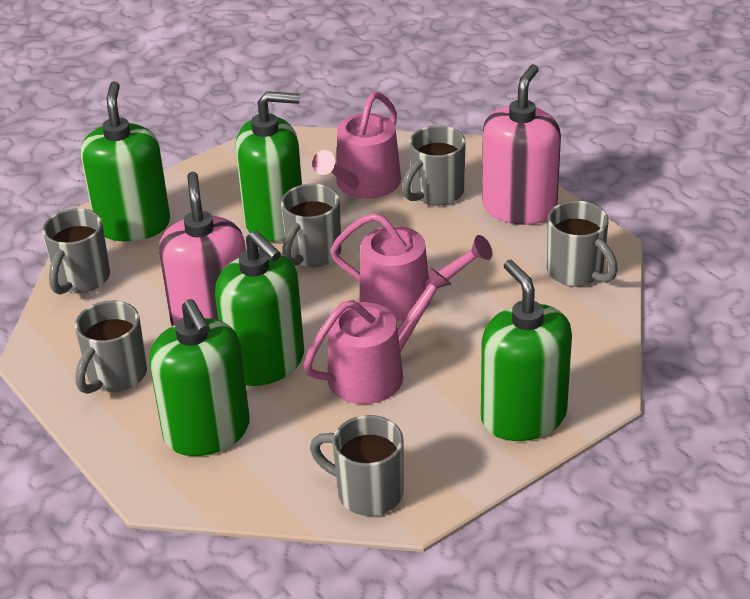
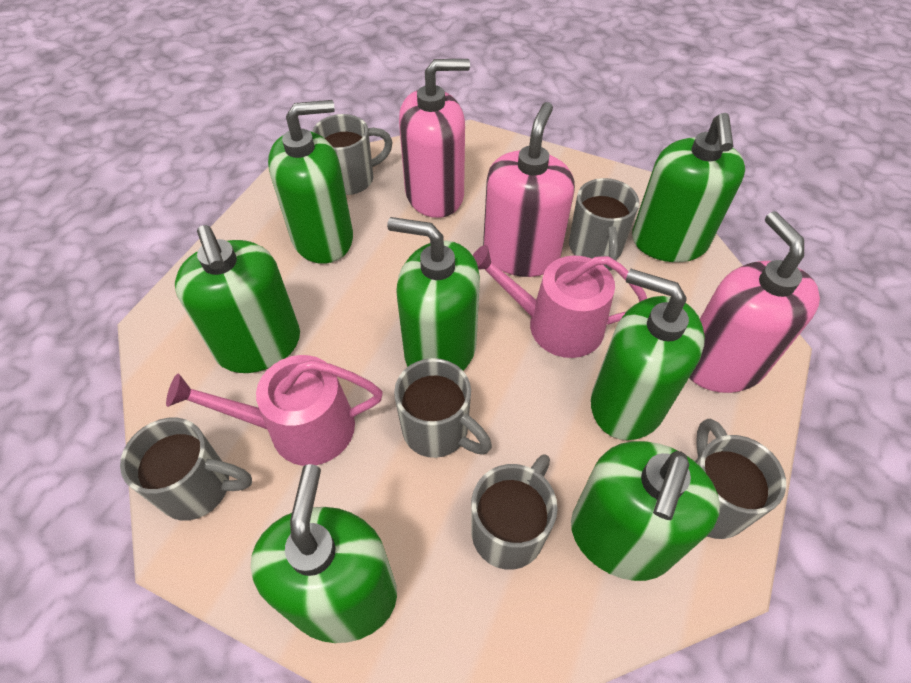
green soap dispenser: 5 -> 7
pink soap dispenser: 2 -> 3
pink watering can: 3 -> 2

